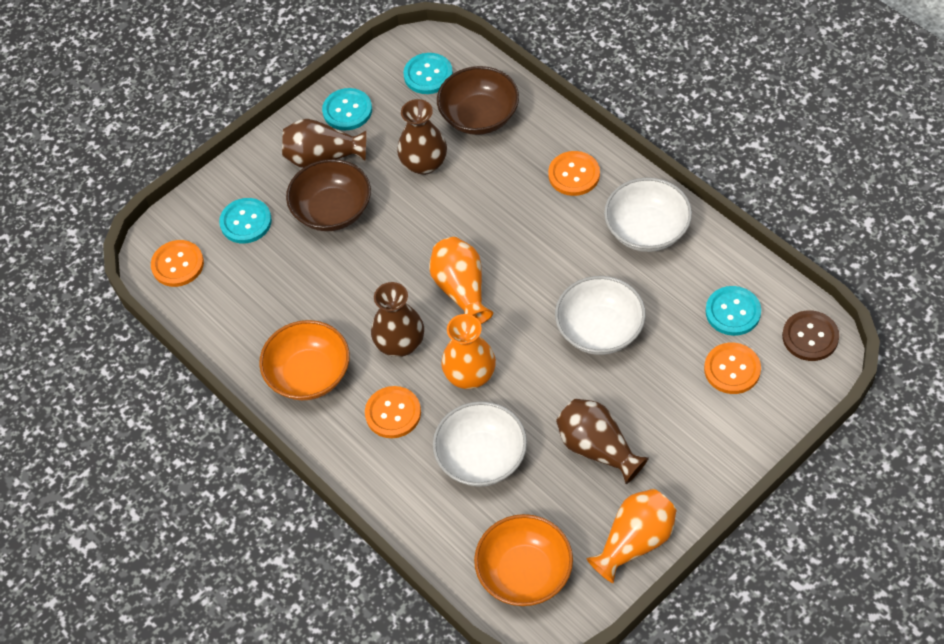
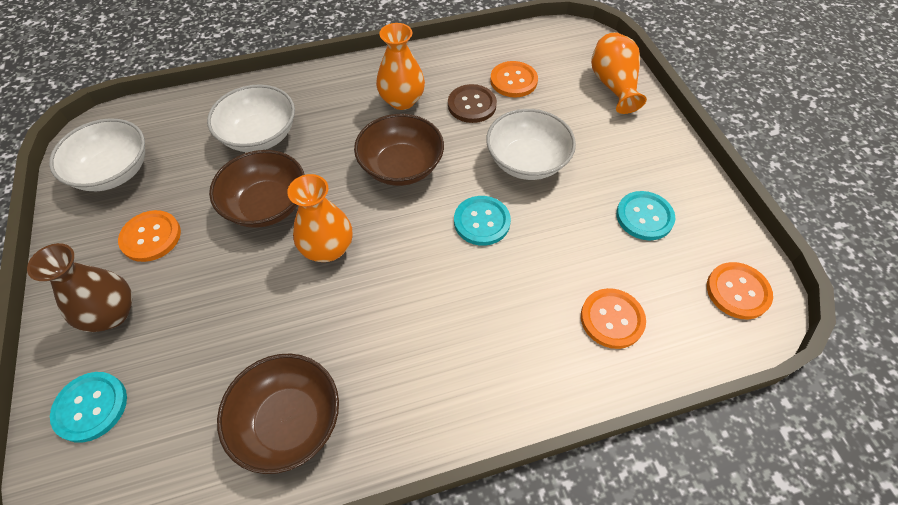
brown bowl: 2 -> 3
brown vase: 4 -> 1
orange bowl: 2 -> 0
turquoise button: 4 -> 3

